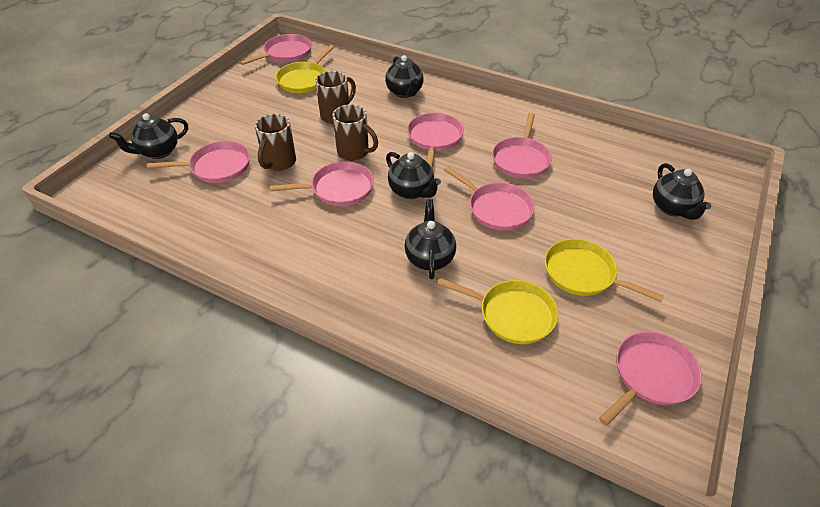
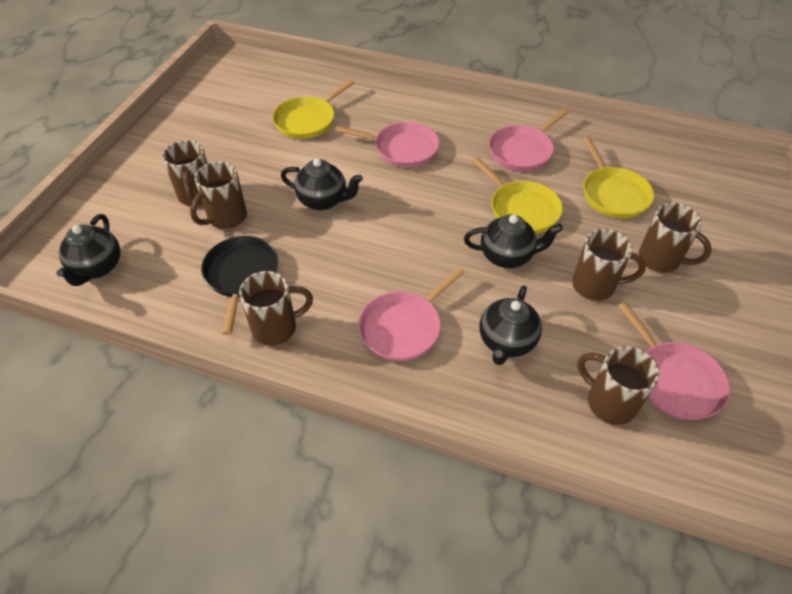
black pan: 0 -> 1
black teapot: 5 -> 4
brown mug: 3 -> 6
pink pan: 7 -> 4

